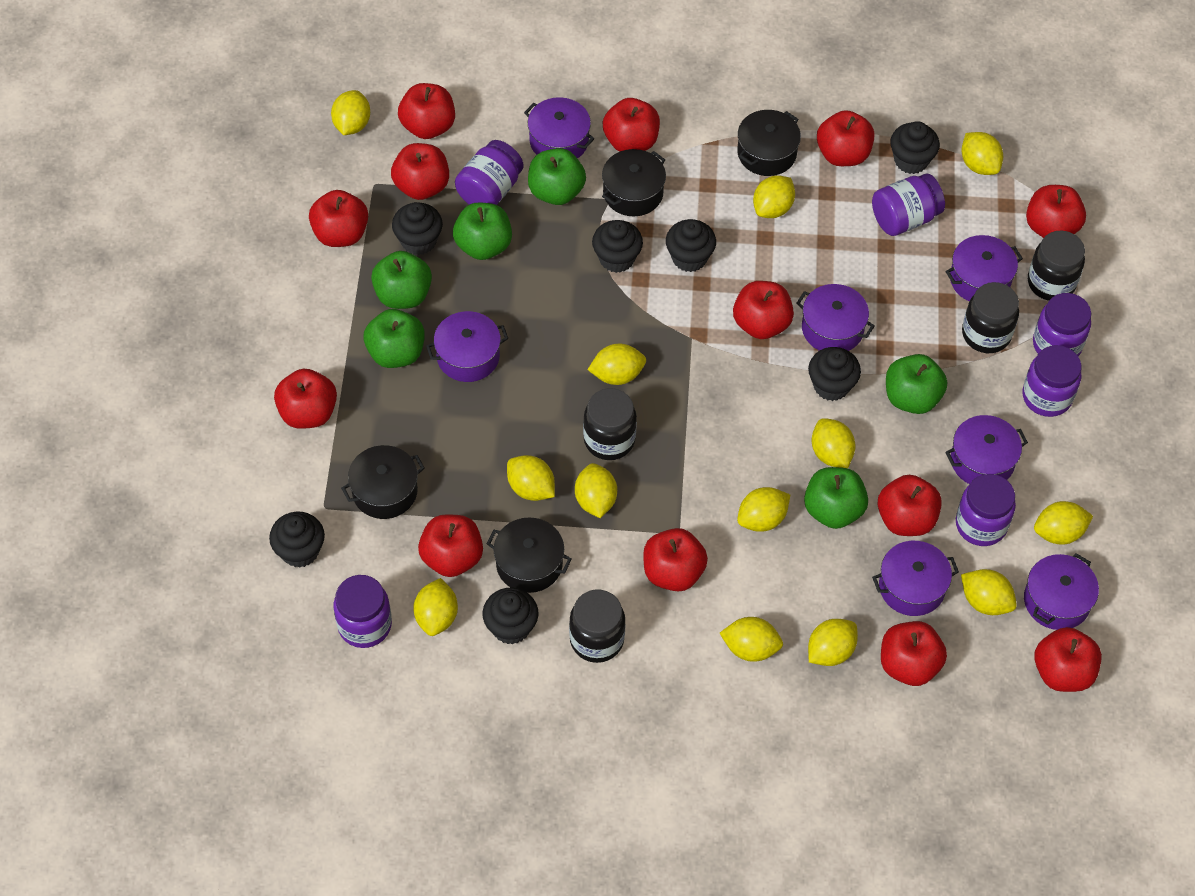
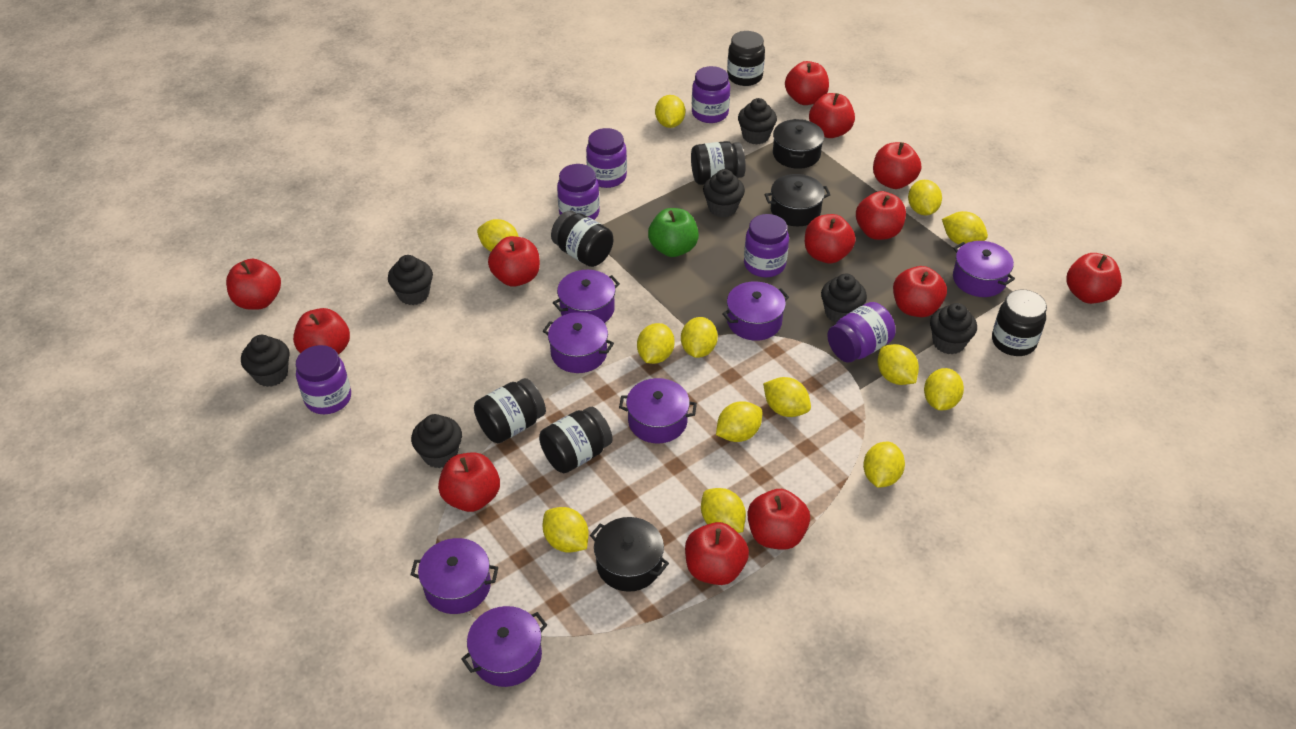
black jar: 4 -> 6
black pot: 4 -> 3
green apple: 6 -> 1

